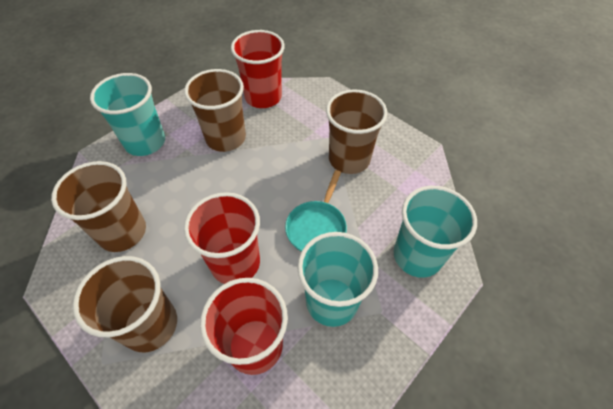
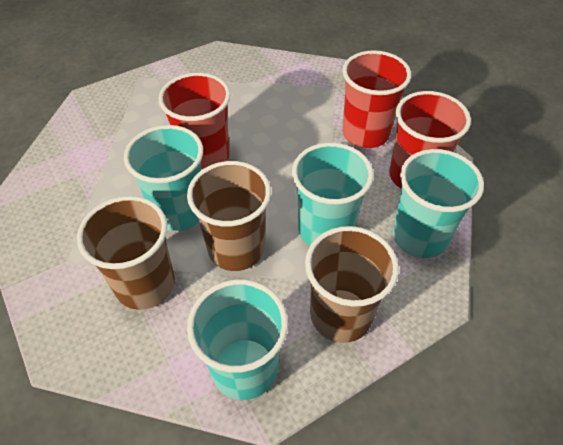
brown cup: 4 -> 3
turquoise cup: 3 -> 4
turquoise pan: 1 -> 0

